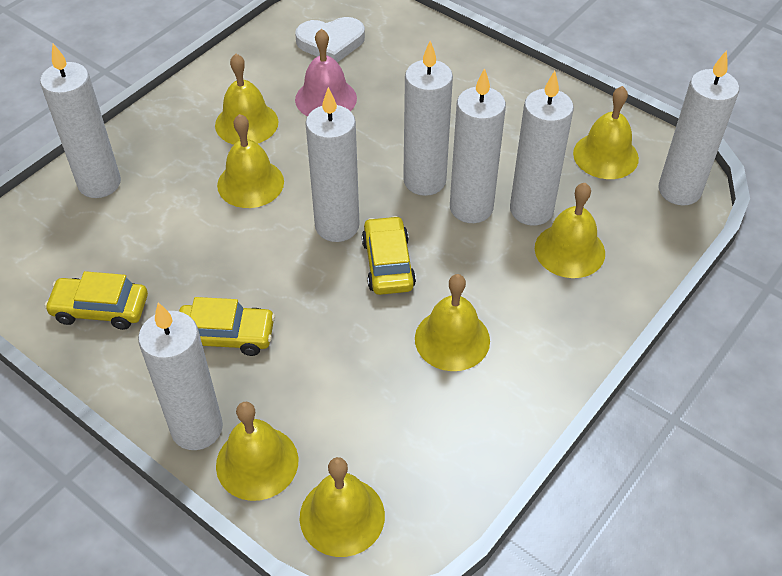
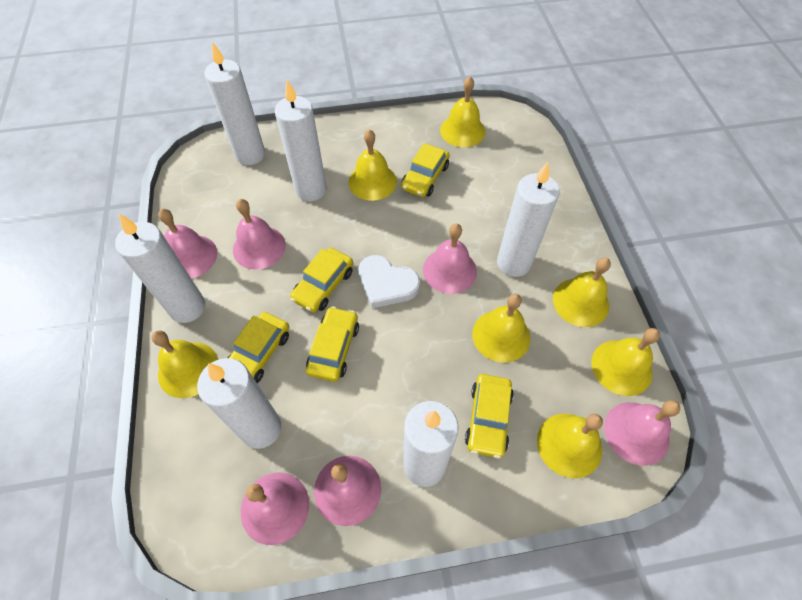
pink bell: 1 -> 6
white candle: 7 -> 6
yellow car: 3 -> 5

